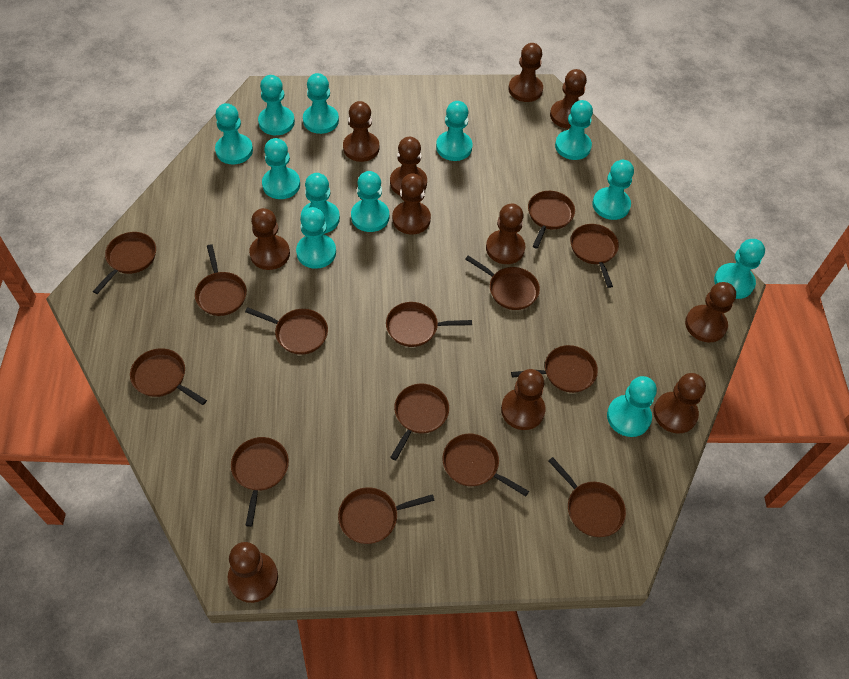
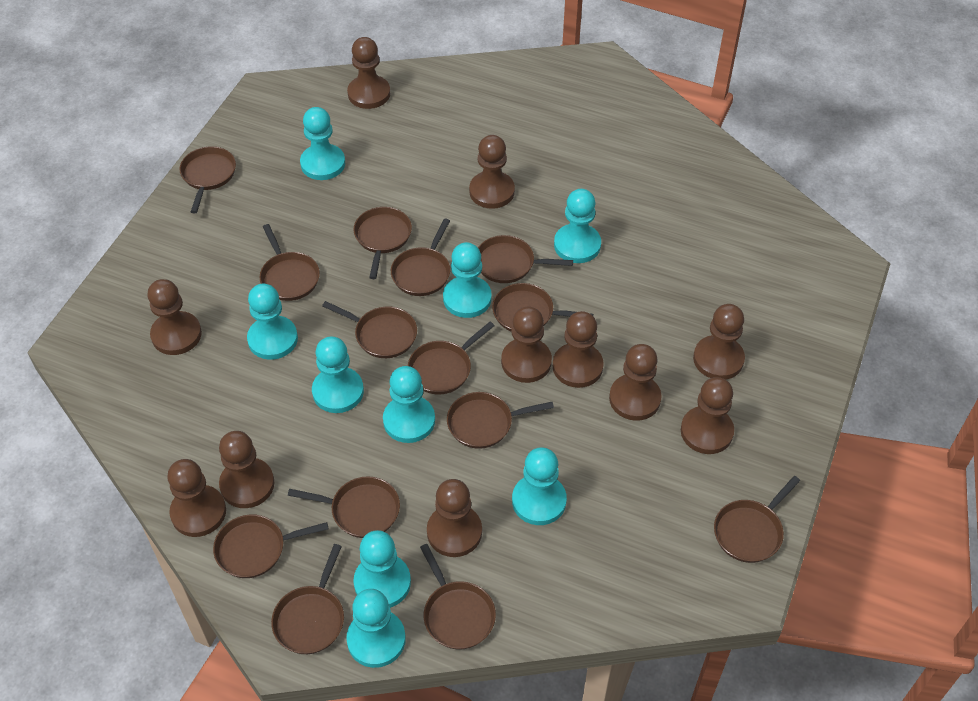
turquoise pawn: 12 -> 9

